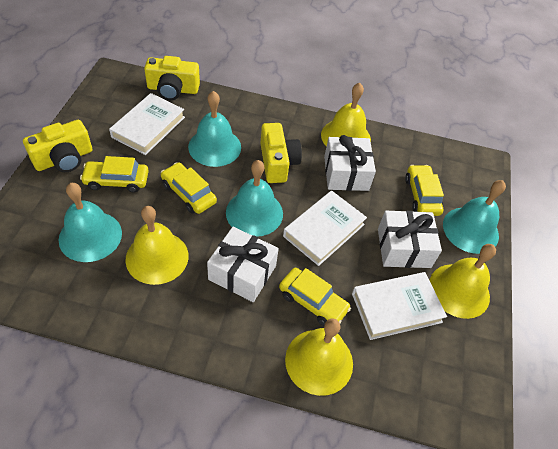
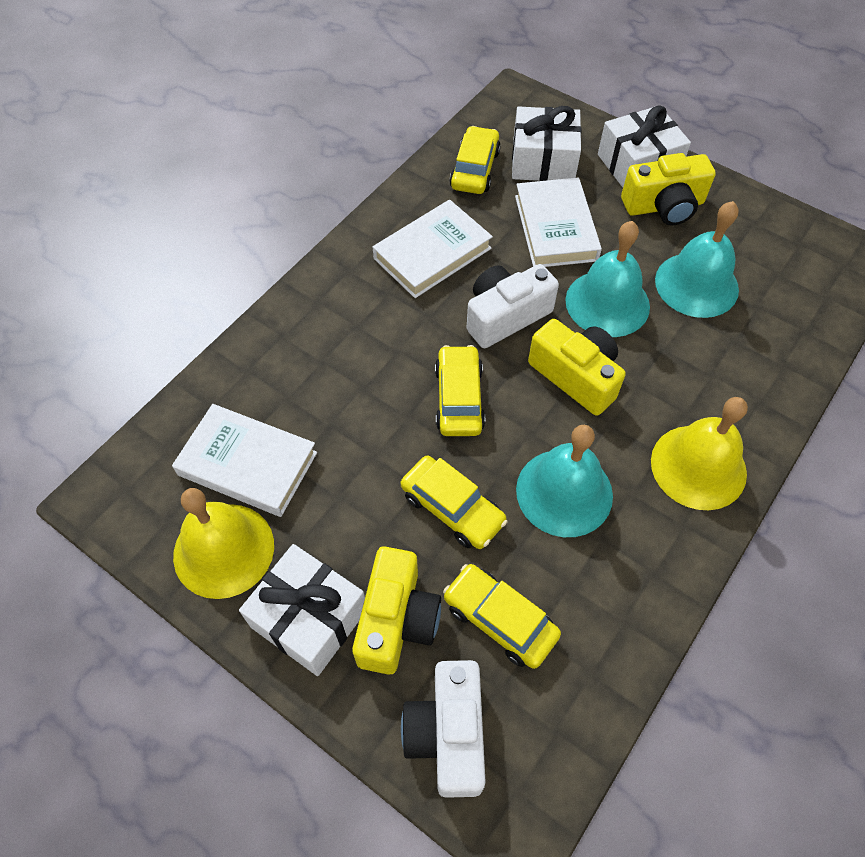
turquoise bell: 4 -> 3
white camera: 0 -> 2
yellow bell: 4 -> 2

